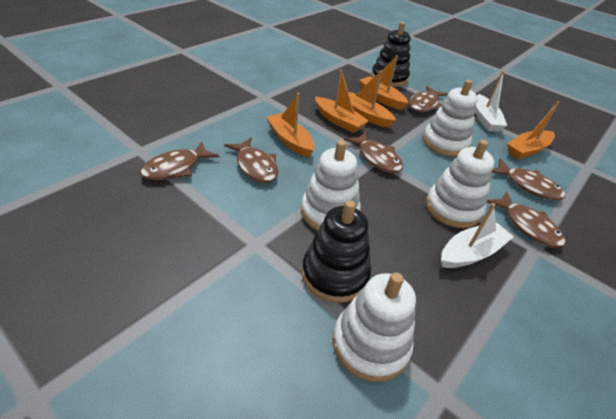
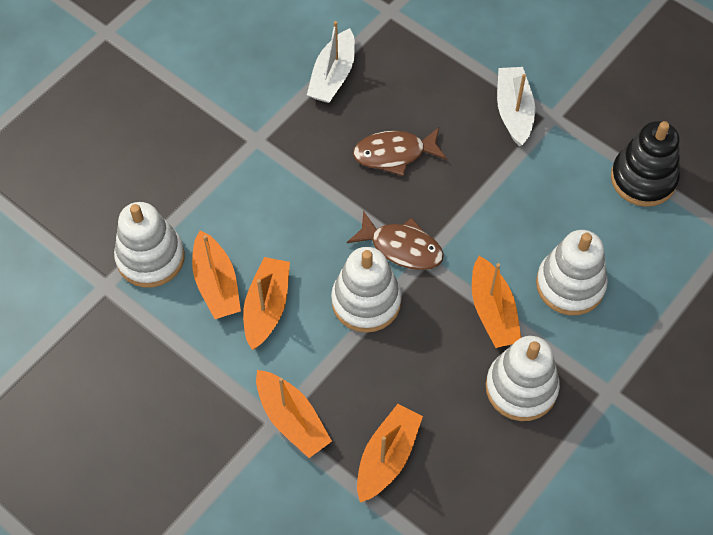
black stacking toy: 2 -> 1
brown fish: 6 -> 2

